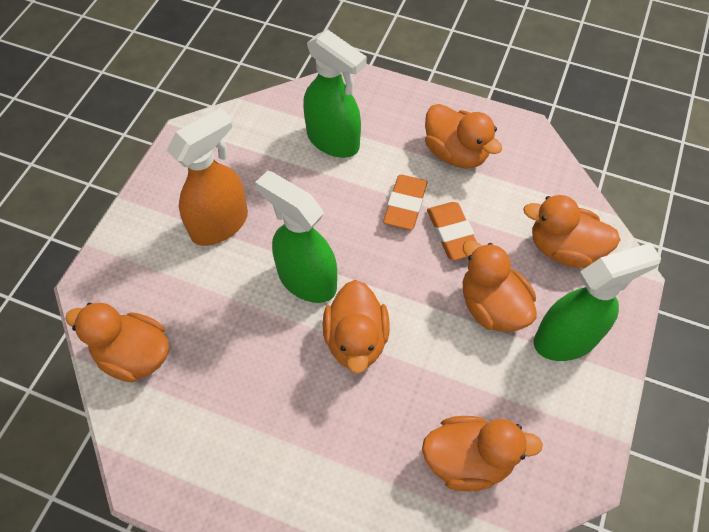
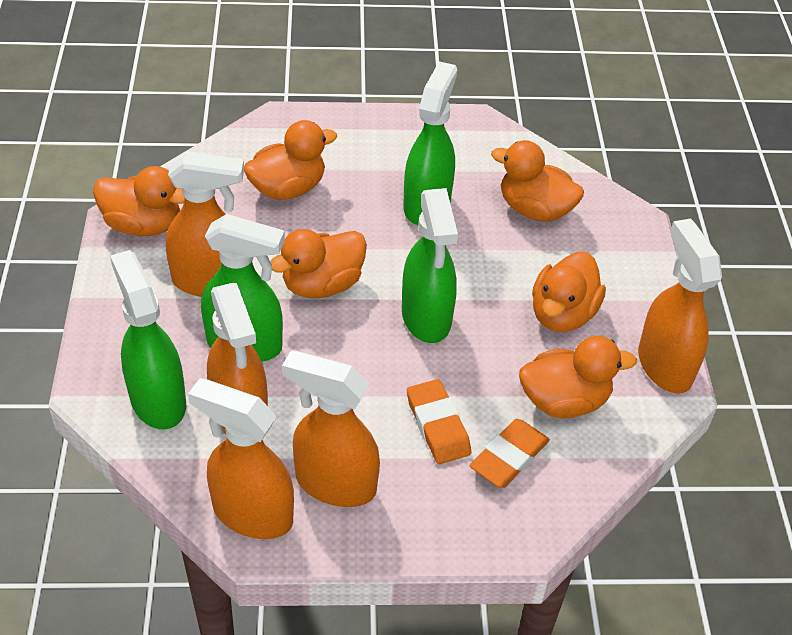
green spray bottle: 3 -> 4
orange spray bottle: 1 -> 5

